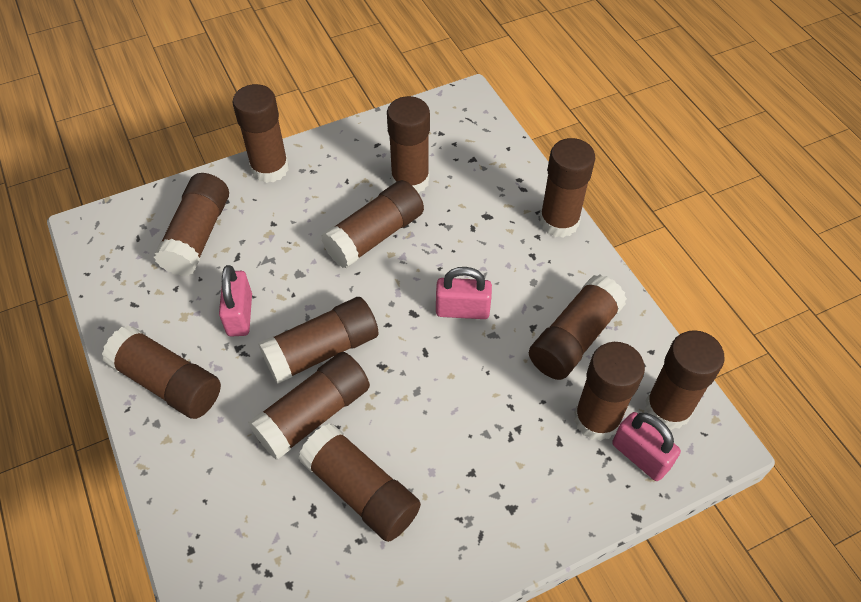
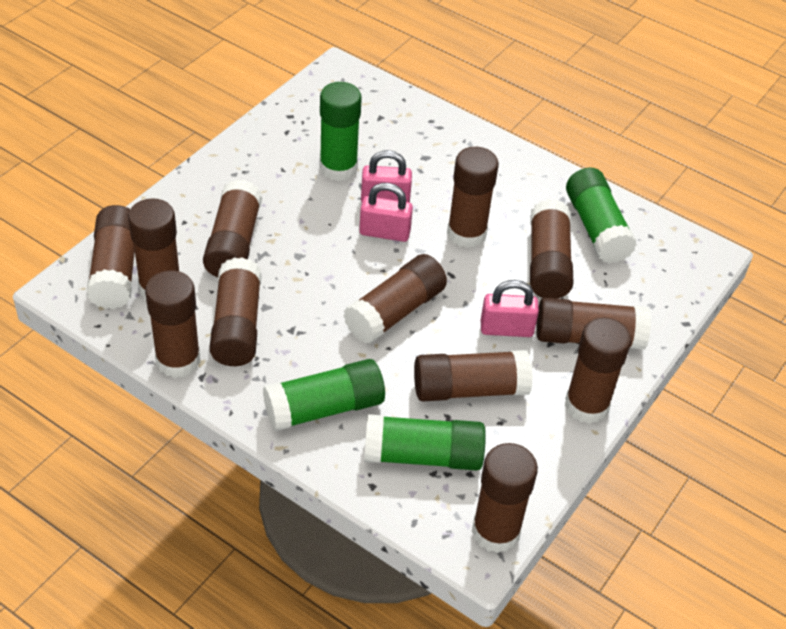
green glue stick: 0 -> 4

